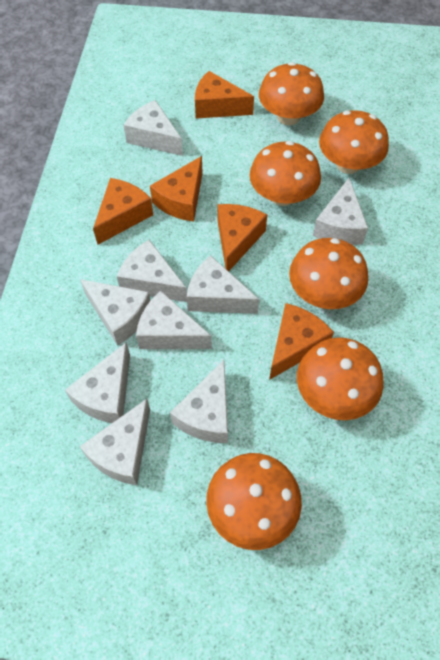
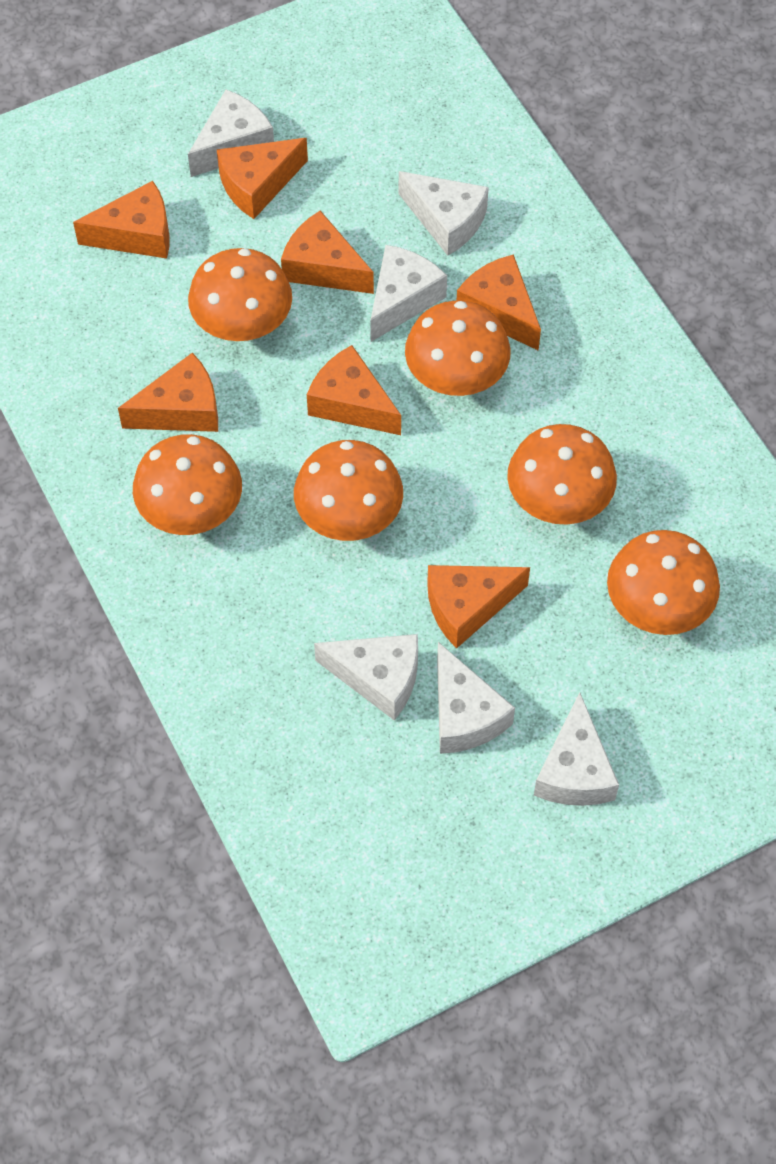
orange cheese: 5 -> 7
white cheese: 9 -> 6

